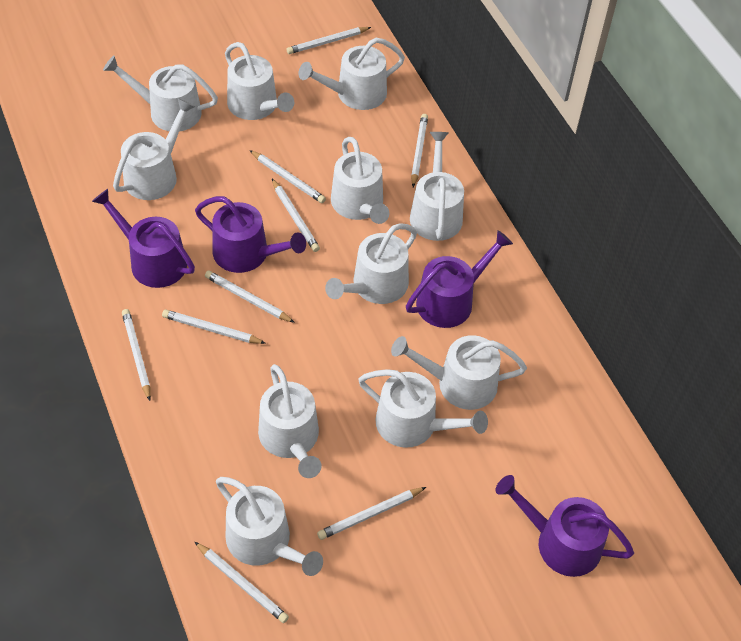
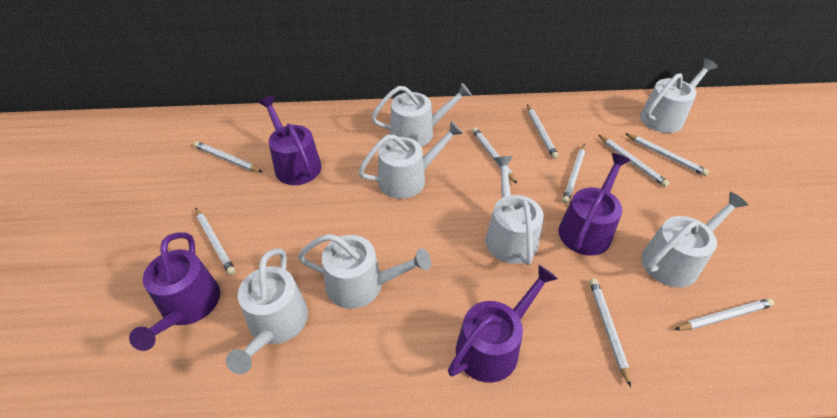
white watering can: 11 -> 7

